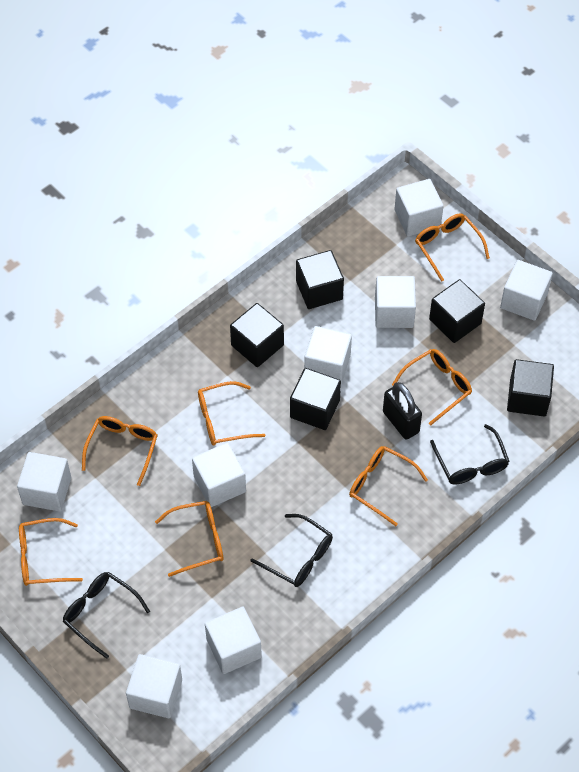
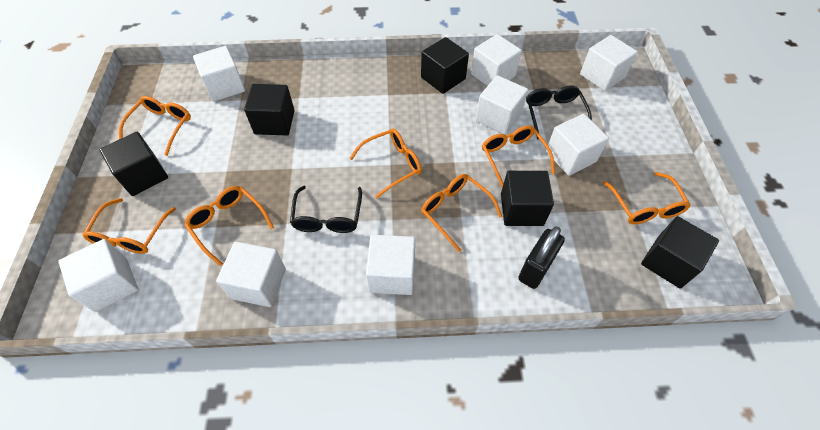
black glasses: 3 -> 2

